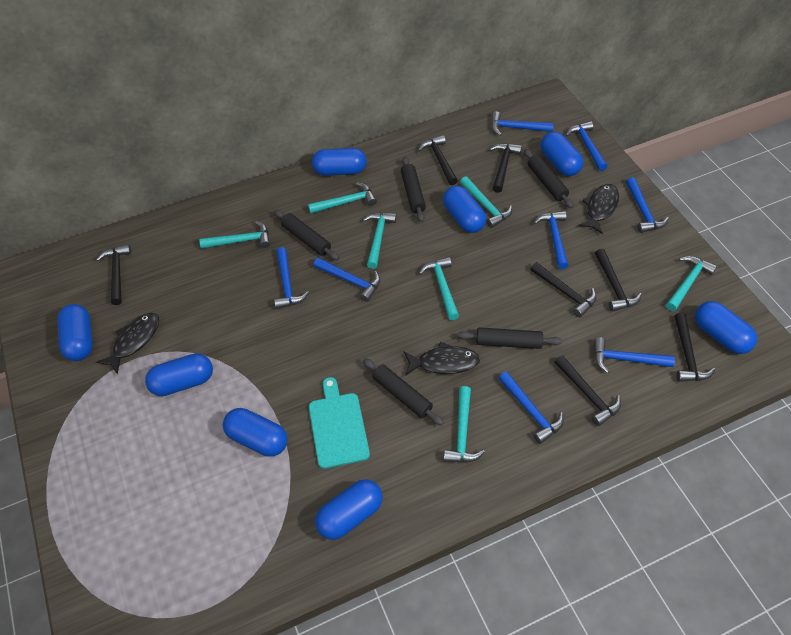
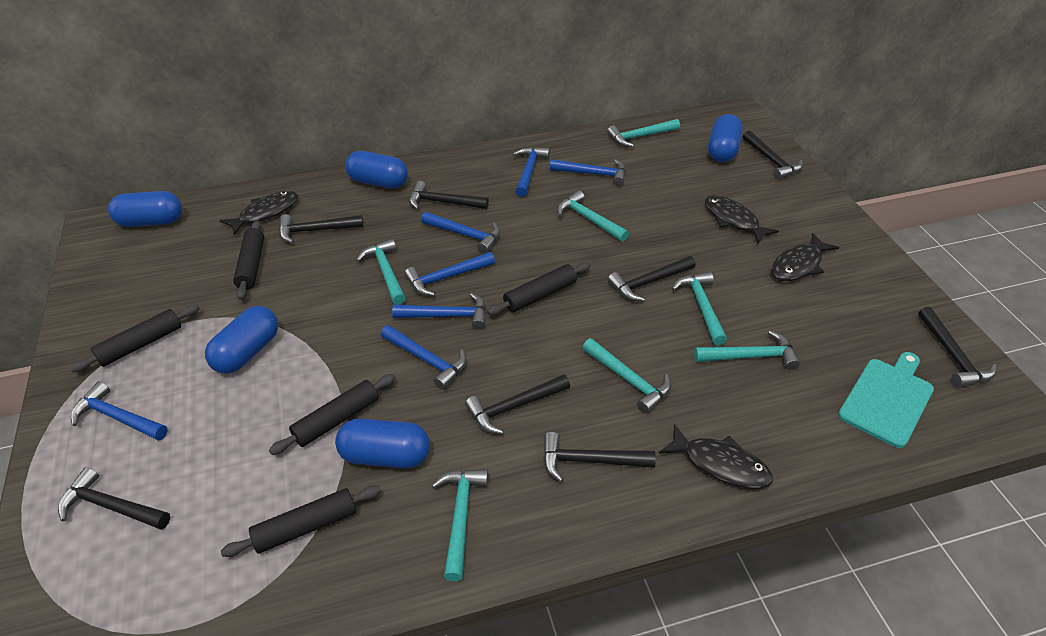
black fish: 3 -> 4
black hammer: 7 -> 8
blue capsule: 8 -> 5
blue hammer: 8 -> 7

